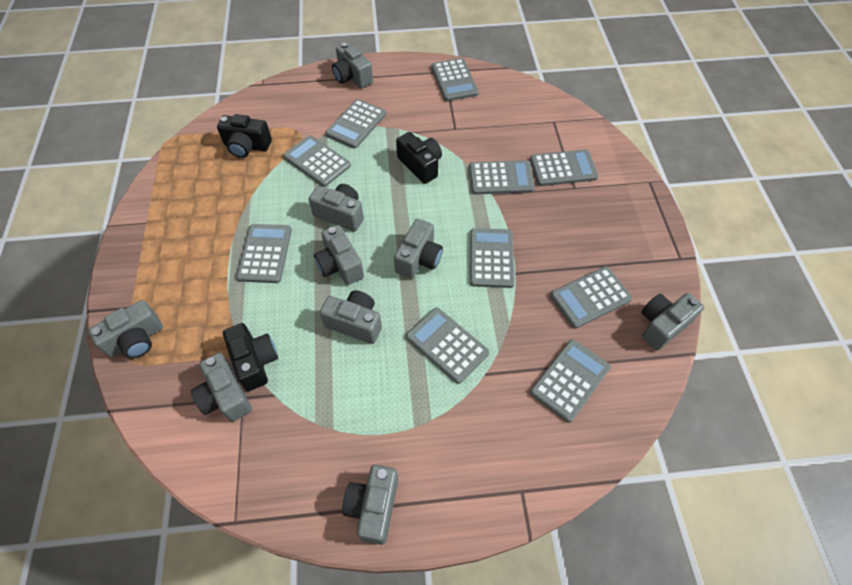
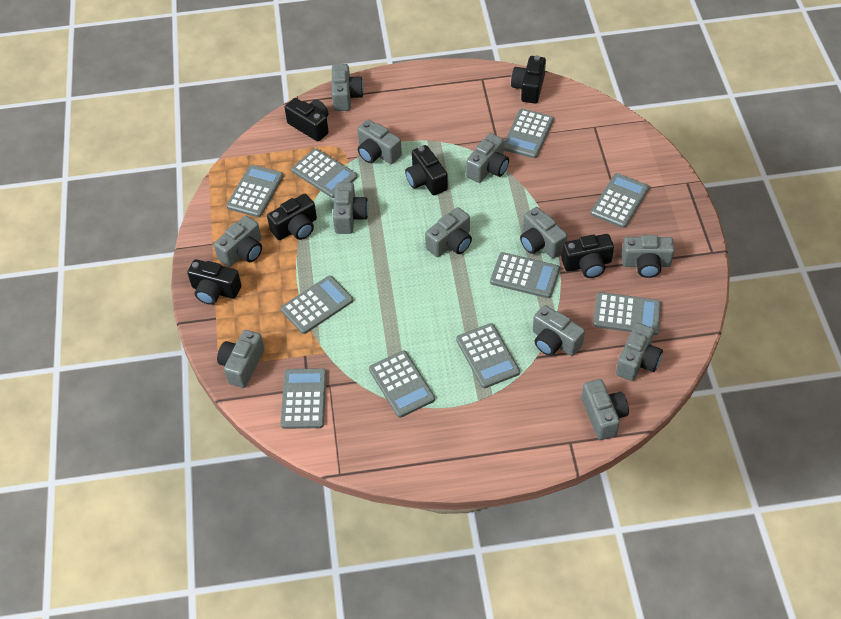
black camera: 3 -> 6
grey camera: 9 -> 12

